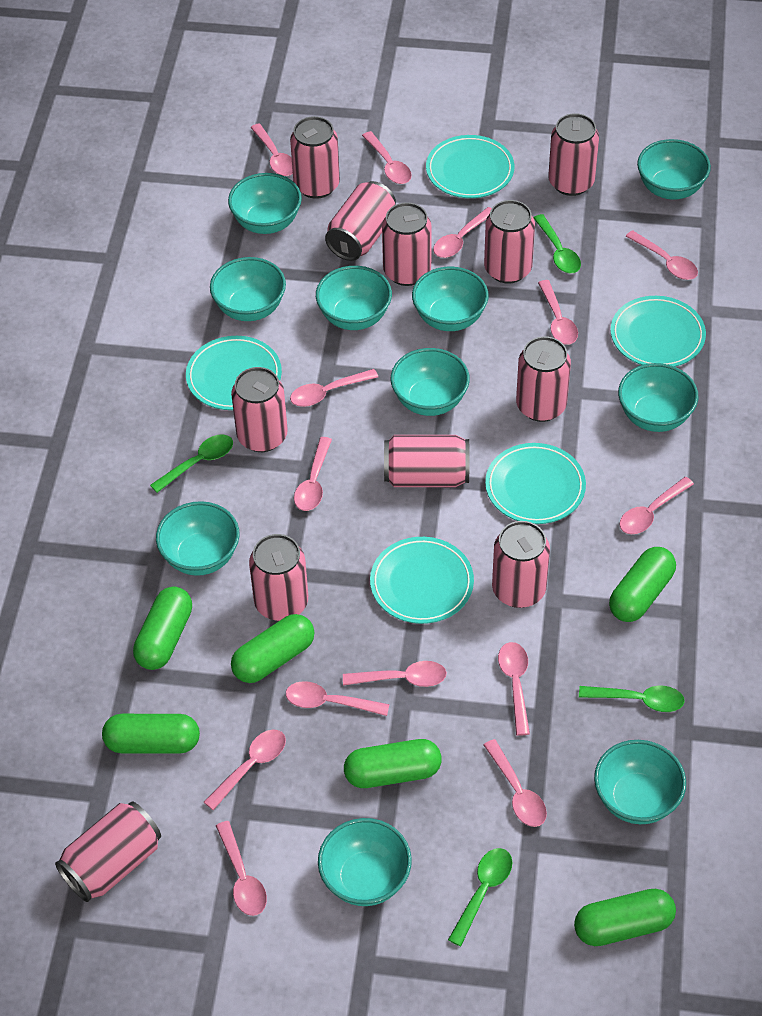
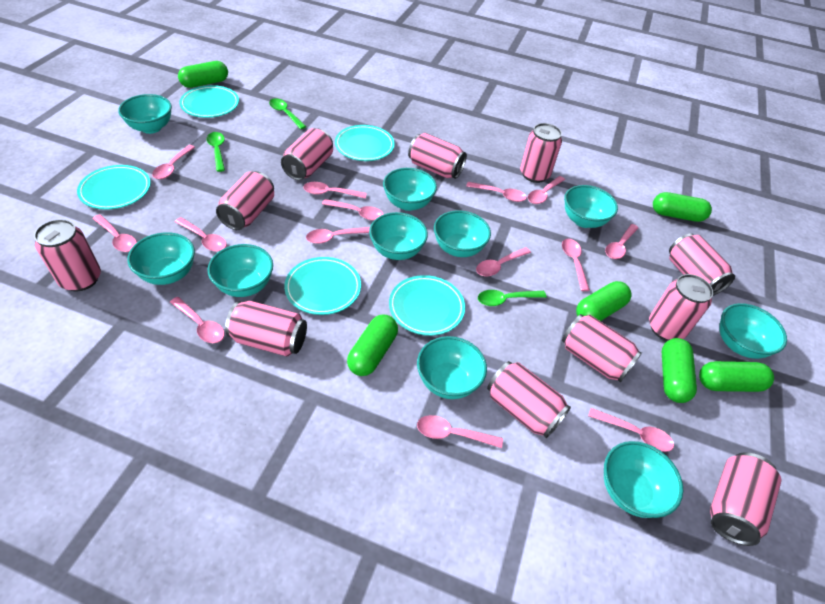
green spoon: 4 -> 3

